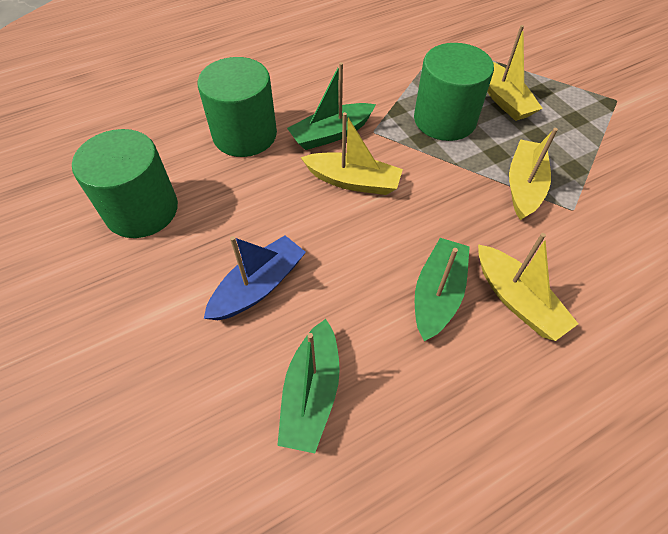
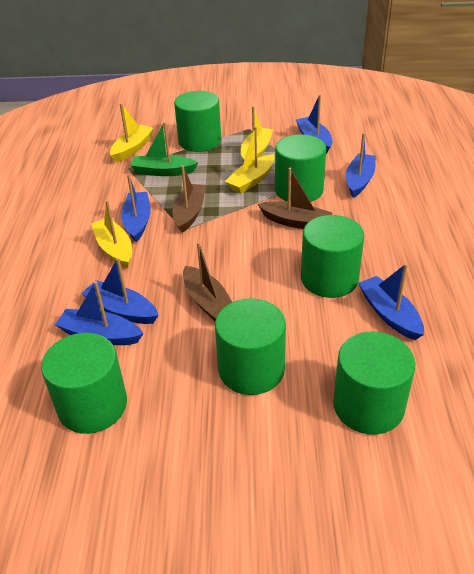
blue boat: 1 -> 6
brown boat: 0 -> 3
green boat: 3 -> 1
green cylinder: 3 -> 6

